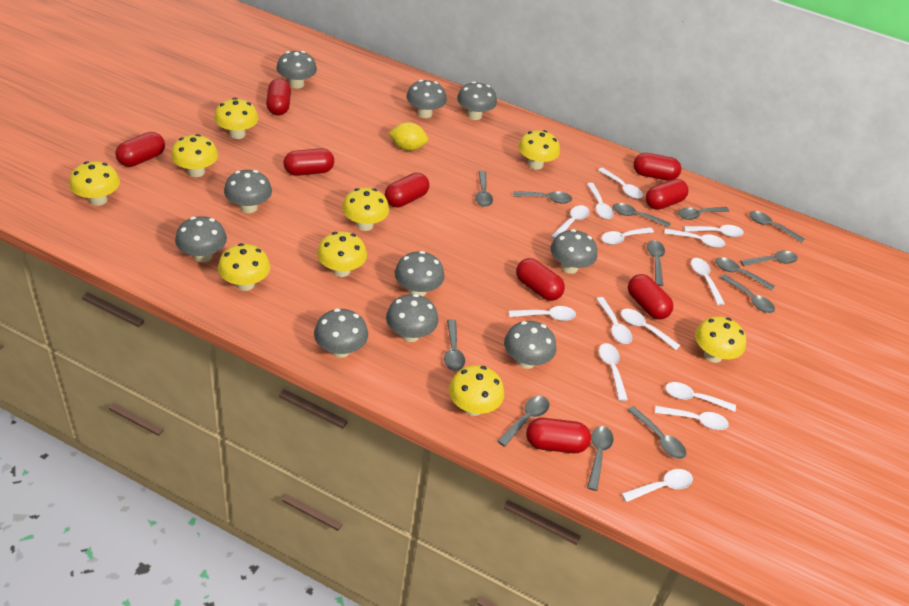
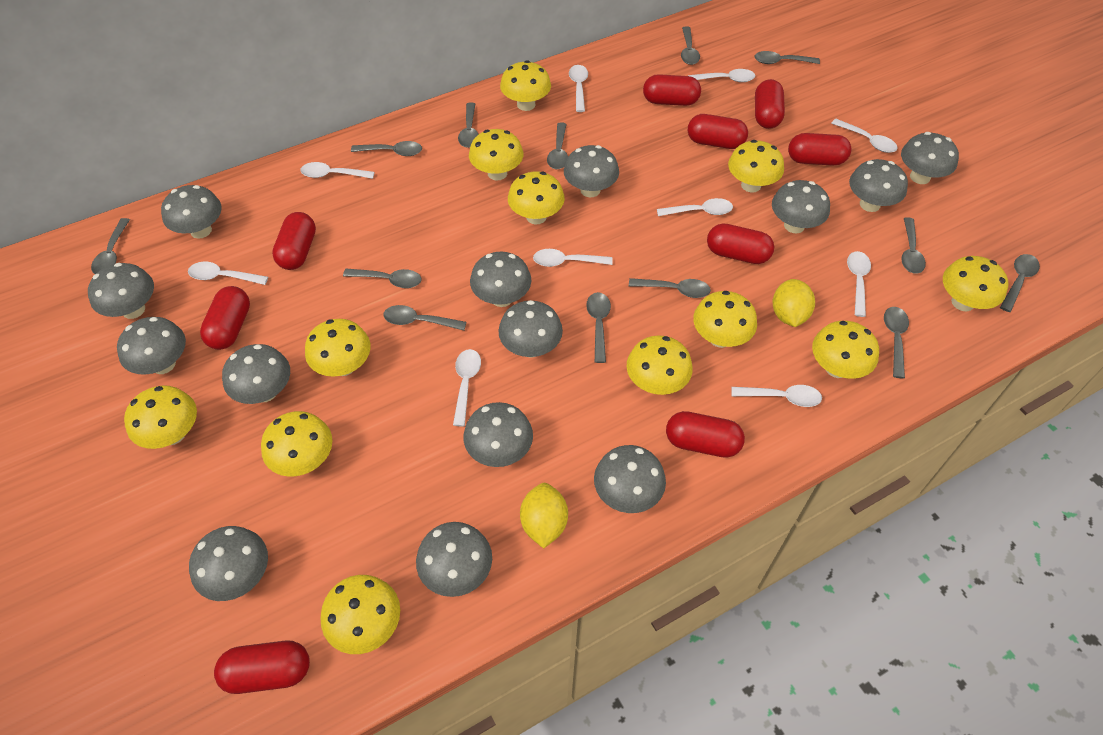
grey mushroom: 10 -> 14
white spoon: 14 -> 10
yellow lemon: 1 -> 2
yellow mushroom: 9 -> 12

